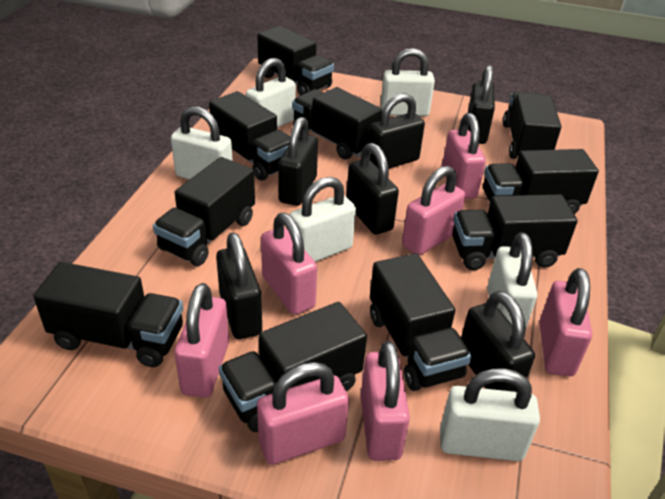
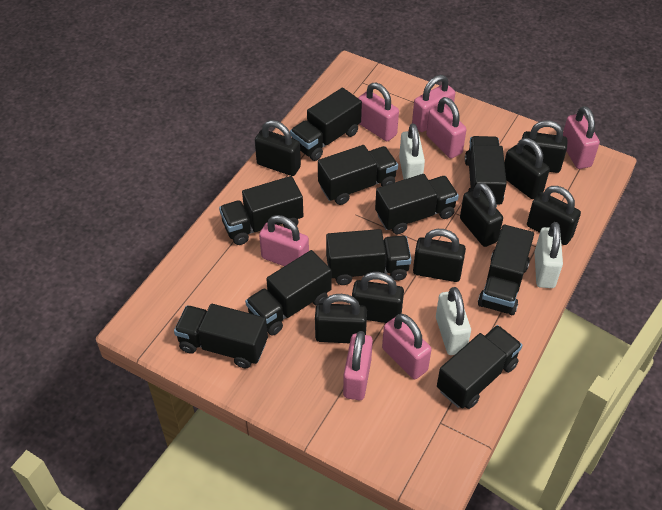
black padlock: 6 -> 8
white padlock: 6 -> 3

